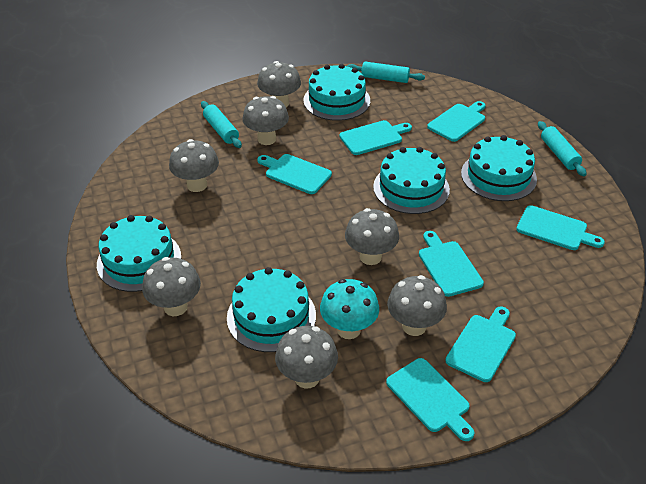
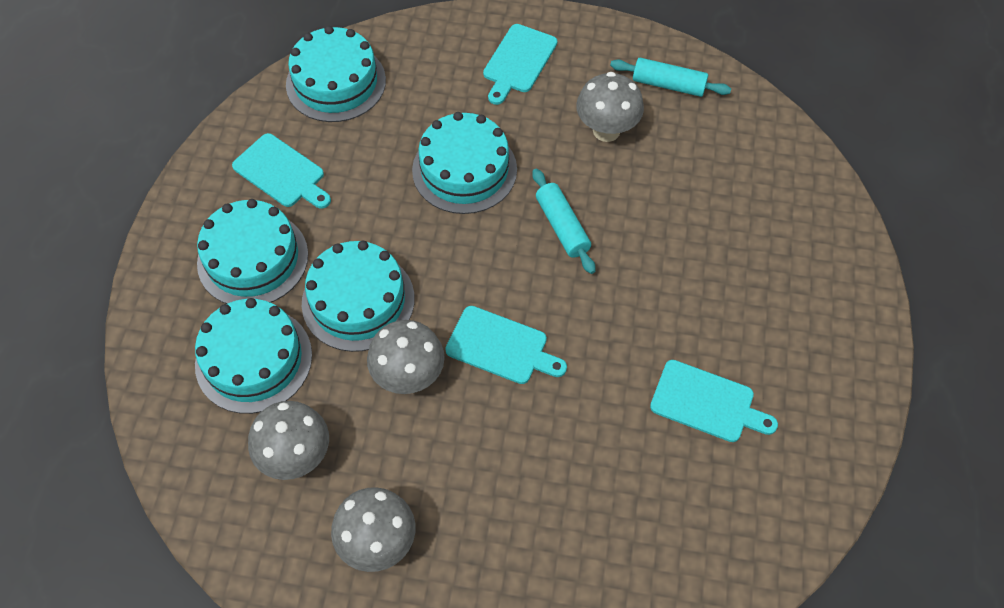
grey mushroom: 7 -> 4
turquoise cutting board: 7 -> 4
turquoise mushroom: 1 -> 0
turquoise rolling pin: 3 -> 2

